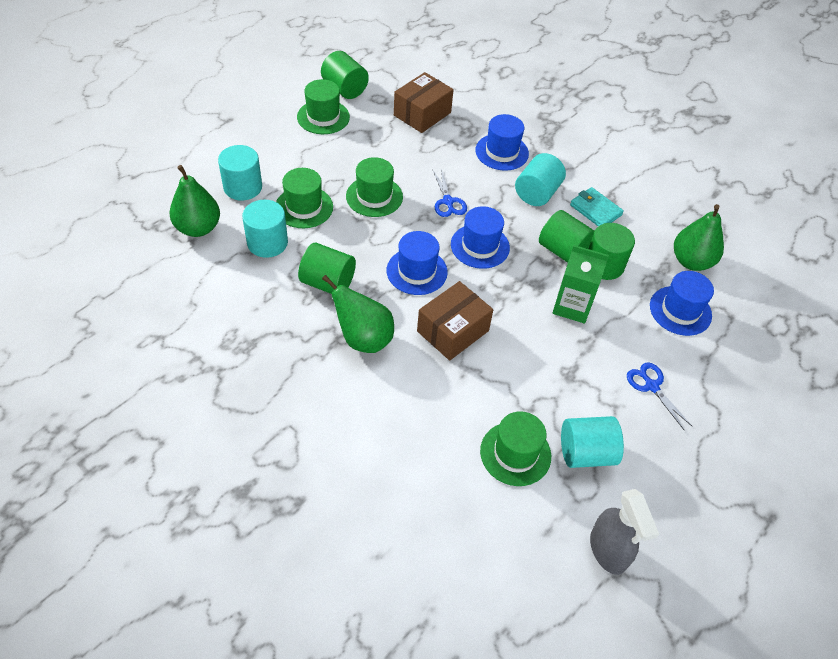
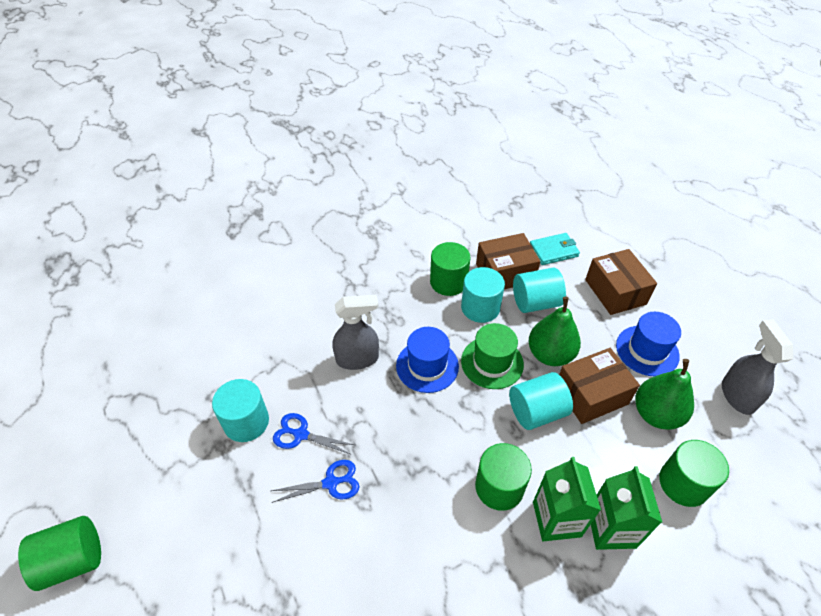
blue hat: 4 -> 2
brown box: 2 -> 3
green carton: 1 -> 2
green hat: 4 -> 1
green pear: 3 -> 2
grey spray bottle: 1 -> 2

